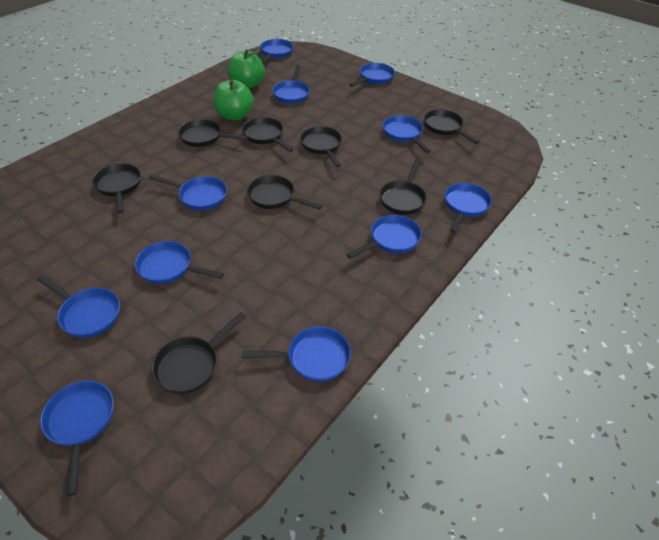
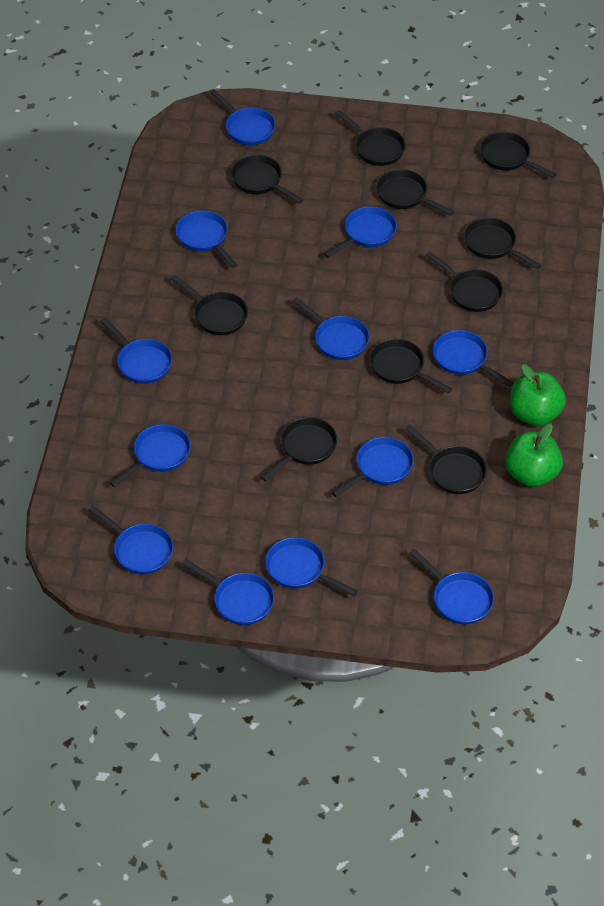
black pan: 8 -> 10
blue pan: 11 -> 12

